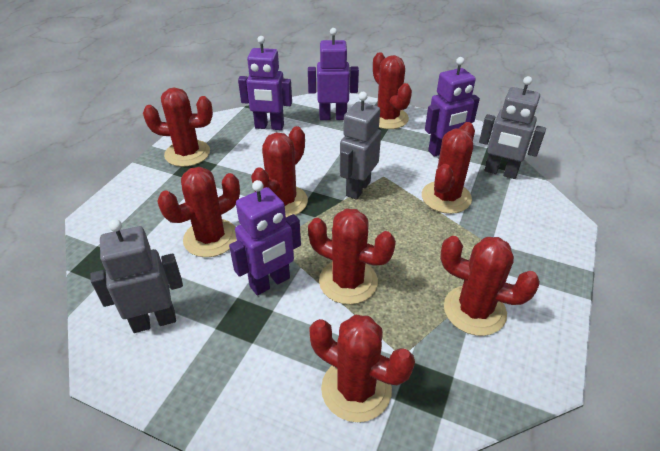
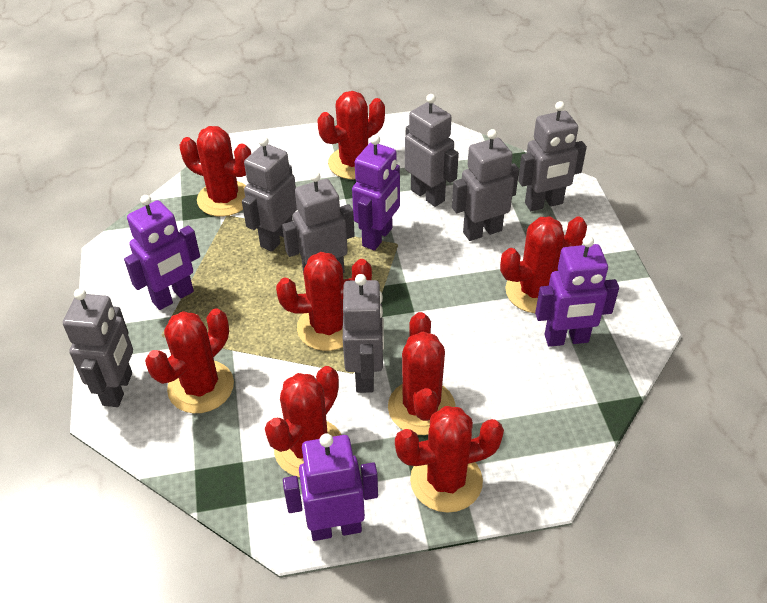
grey robot: 3 -> 7

